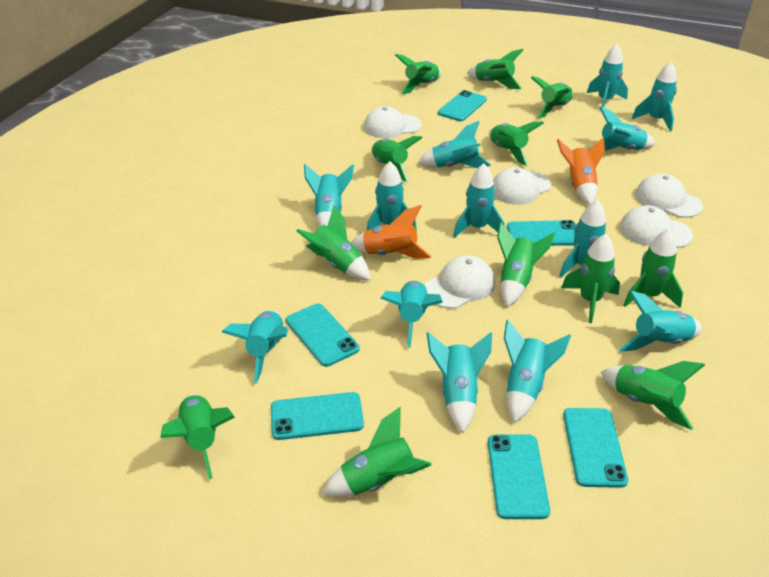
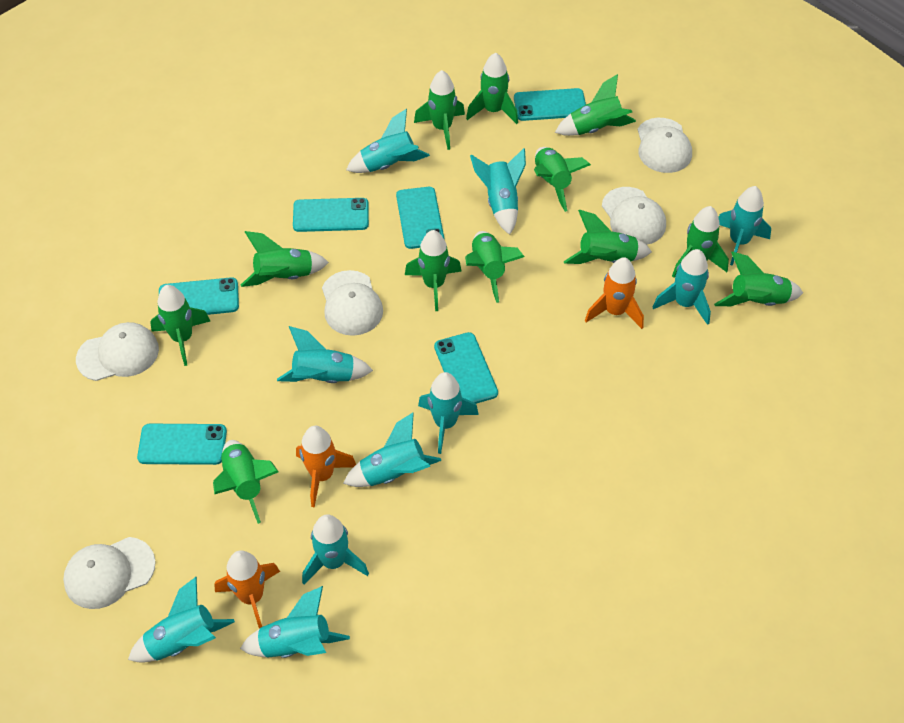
orange rocket: 2 -> 3
turquoise rocket: 13 -> 10

